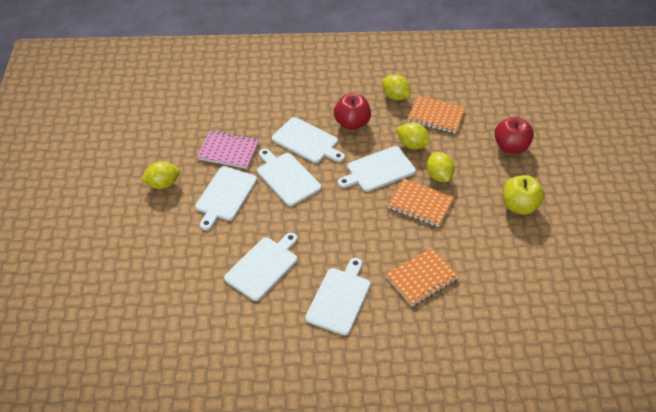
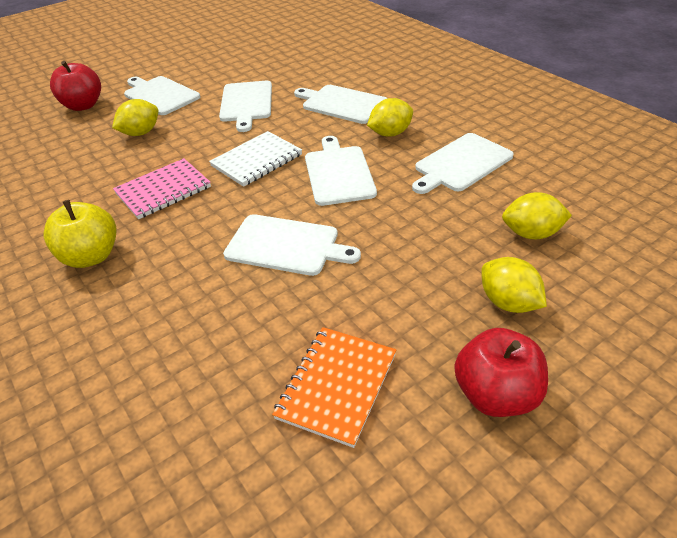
orange notebook: 3 -> 1
white notebook: 0 -> 1

